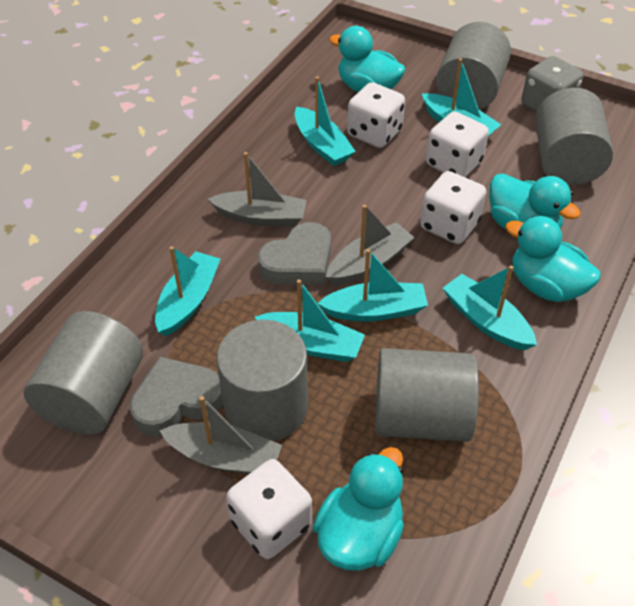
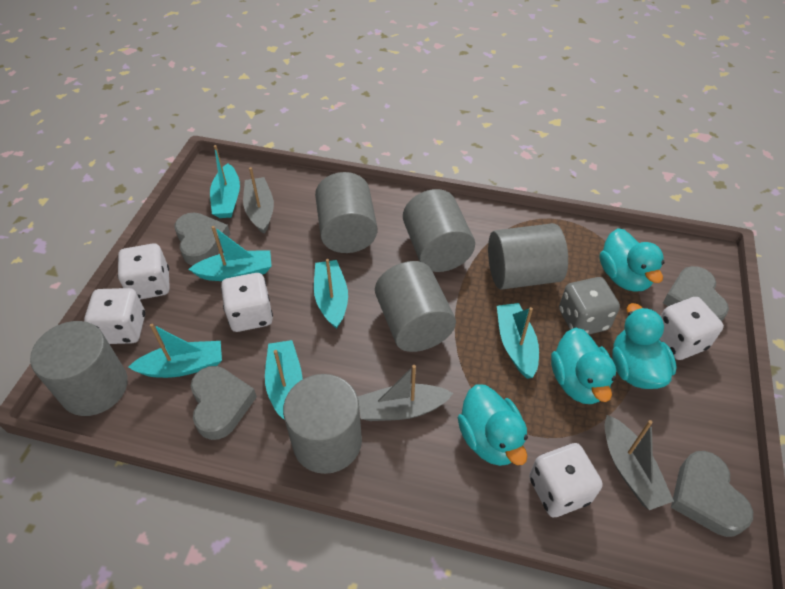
grey cylinder: 5 -> 6
grey heart: 2 -> 4
white dice: 4 -> 5

